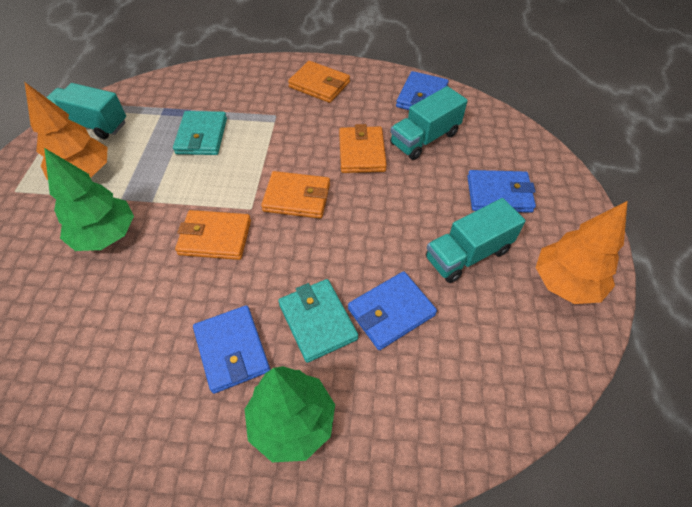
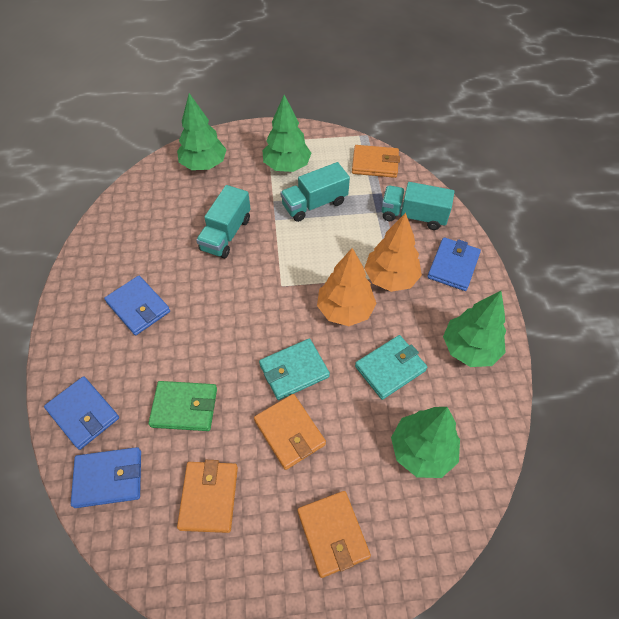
green tree: 2 -> 4
green wallet: 0 -> 1

